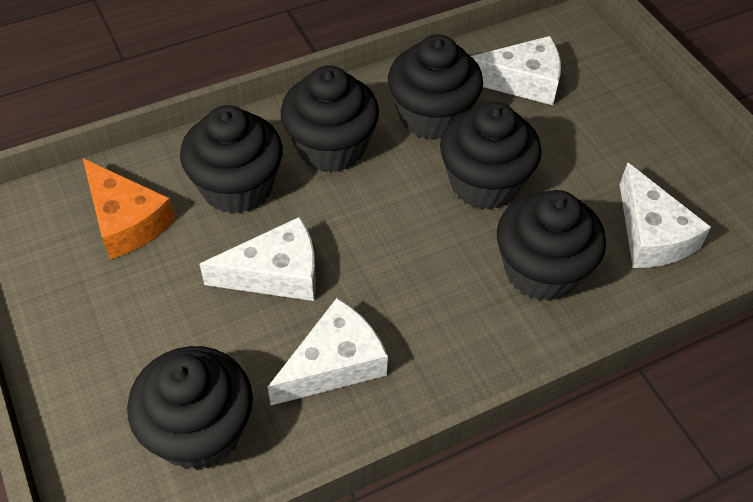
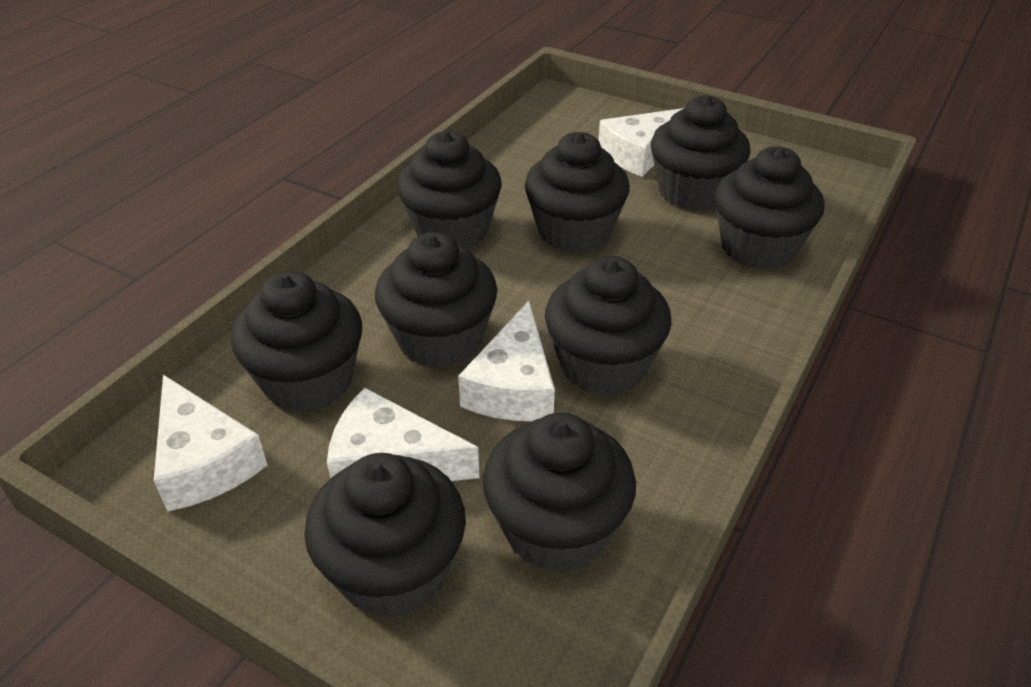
black cupcake: 6 -> 9
orange cheese: 1 -> 0

